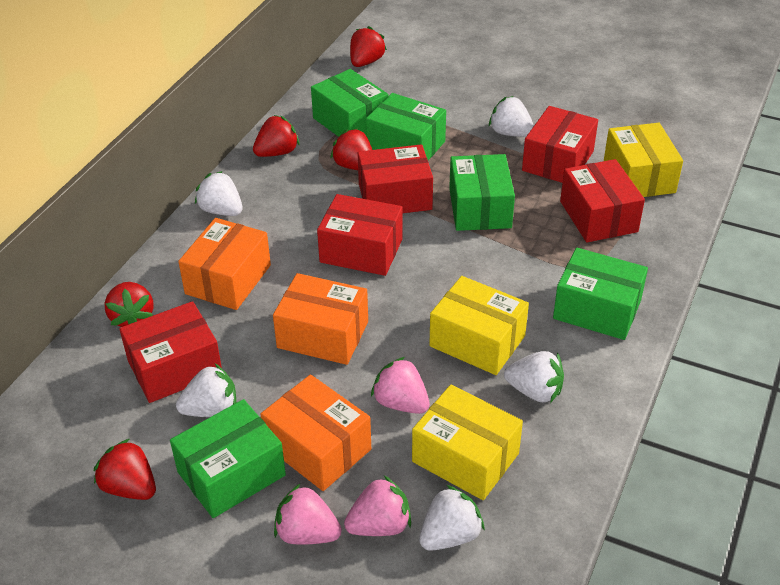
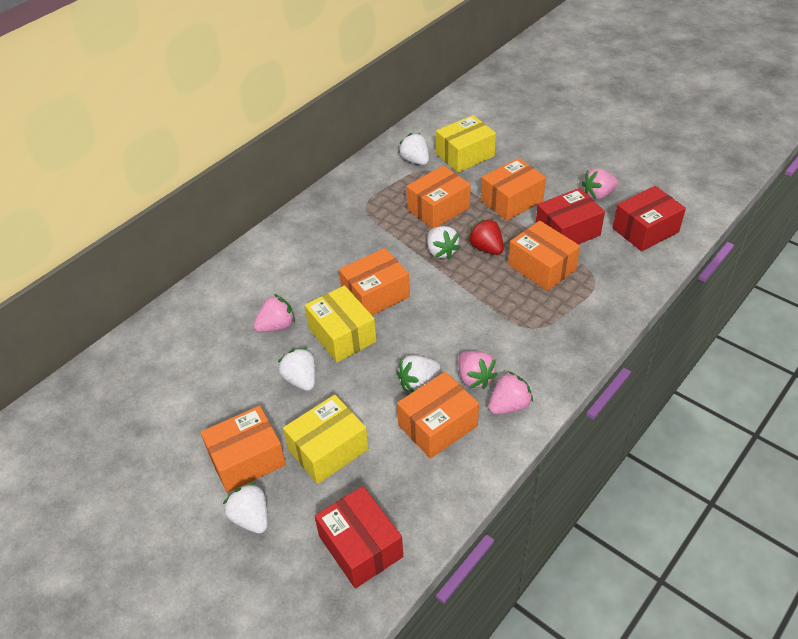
green box: 5 -> 0
orange box: 3 -> 6
pink strawberry: 3 -> 4
red box: 5 -> 3
red strawberry: 5 -> 1

